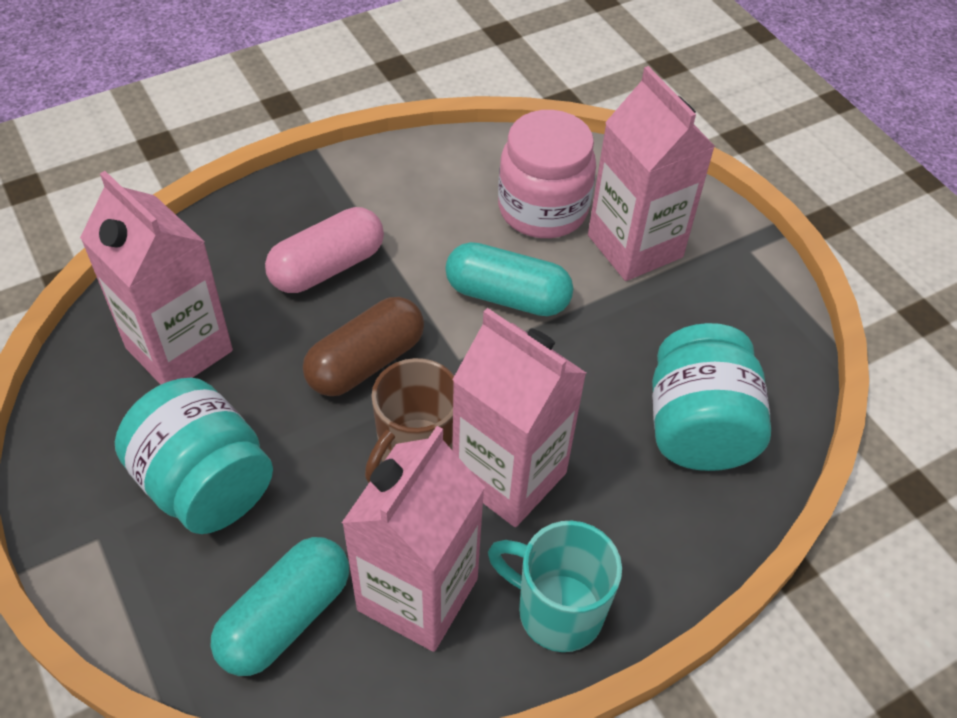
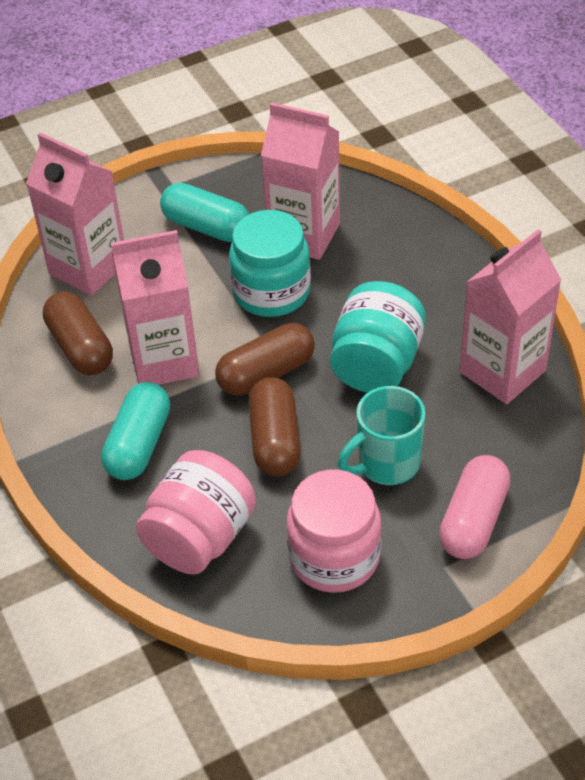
brown capsule: 1 -> 3
brown mug: 1 -> 0
pink jar: 1 -> 2

